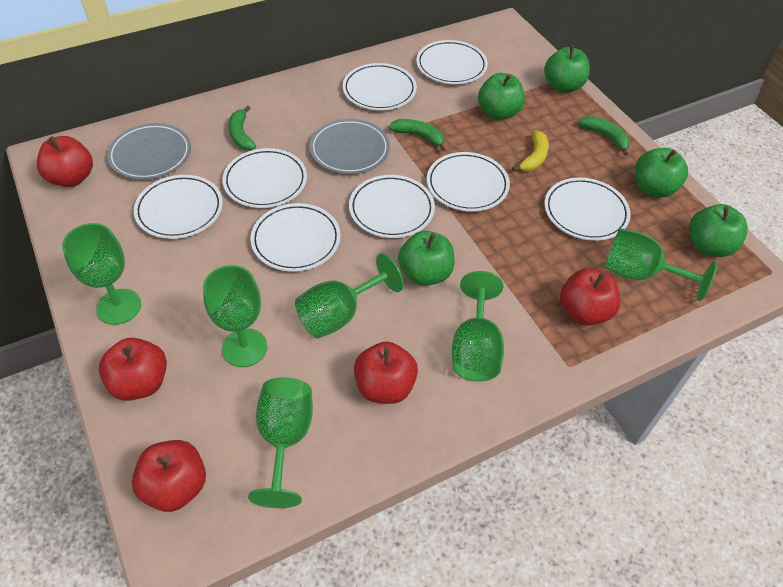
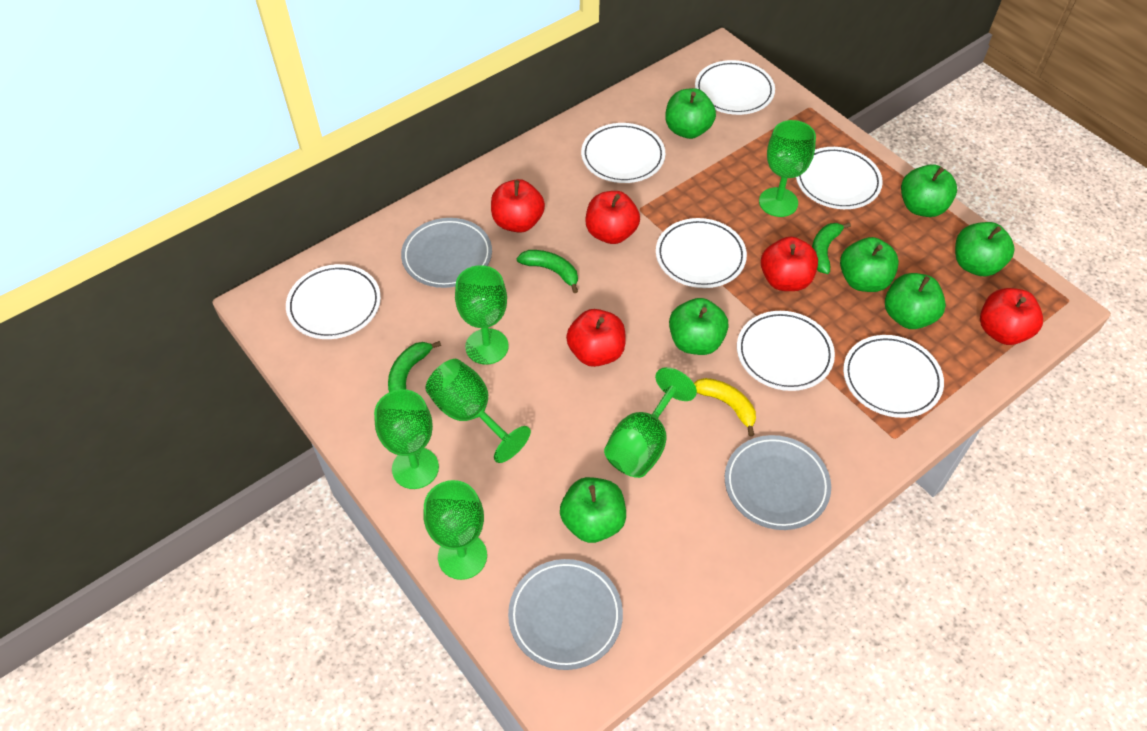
green apple: 5 -> 7
grey plate: 2 -> 3
white plate: 8 -> 7

